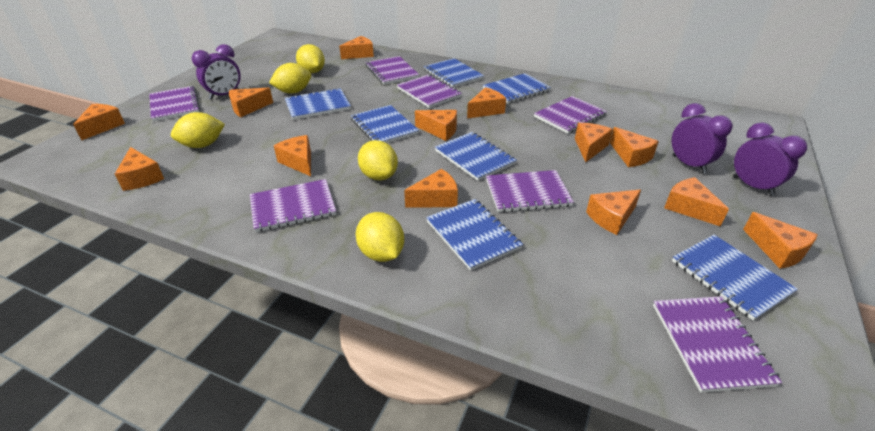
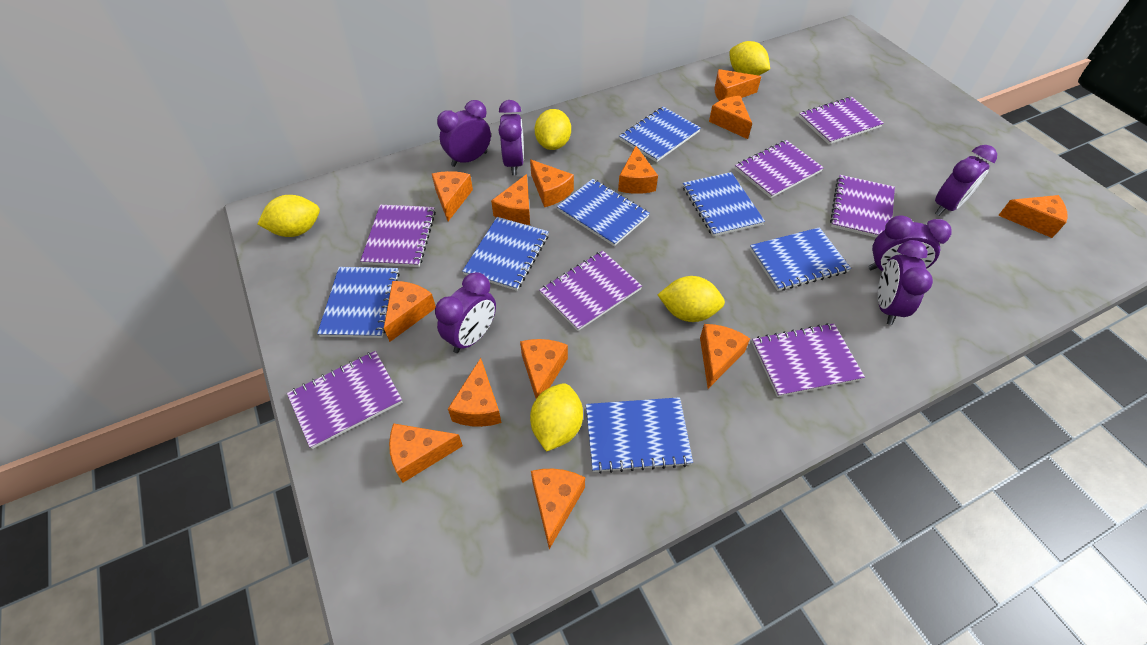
purple clock: 3 -> 6

